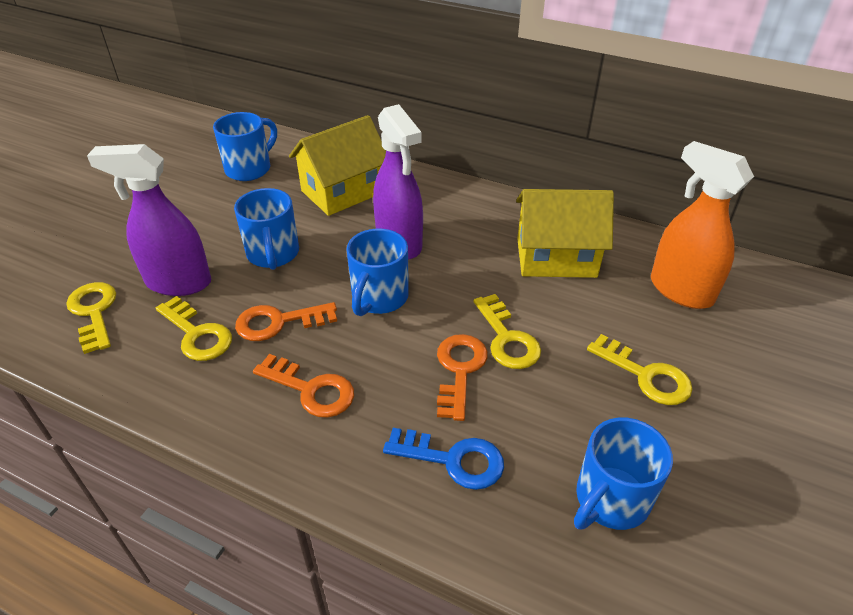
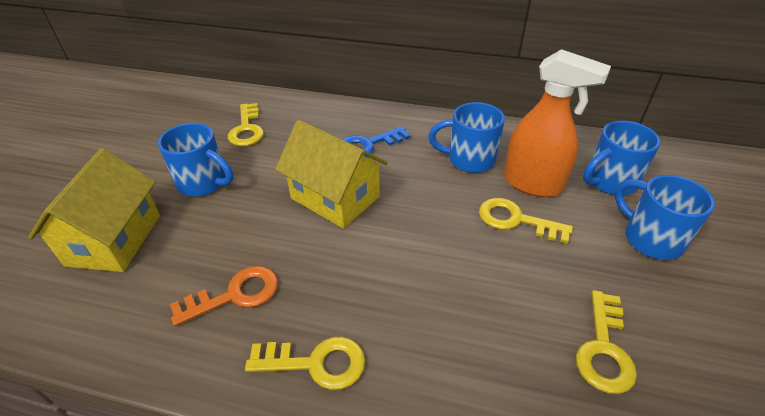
orange key: 3 -> 1
purple spray bottle: 2 -> 0

